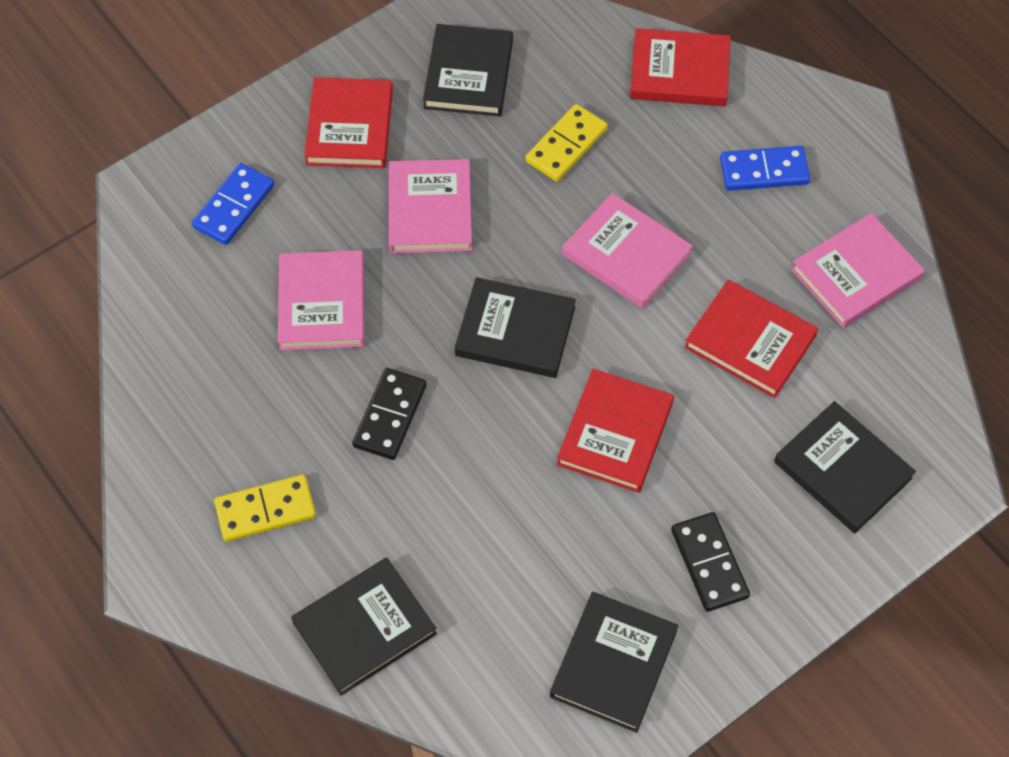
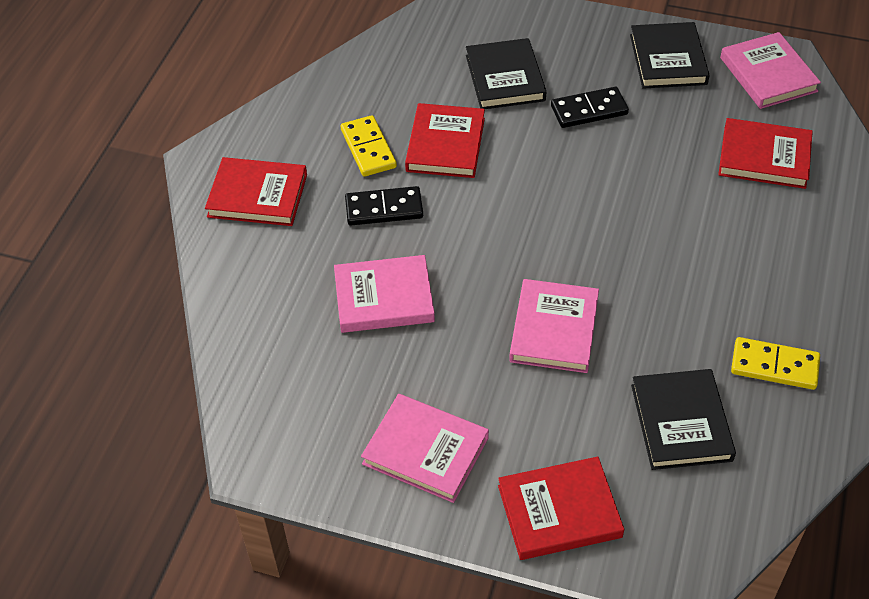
black book: 5 -> 3
blue domino: 2 -> 0

